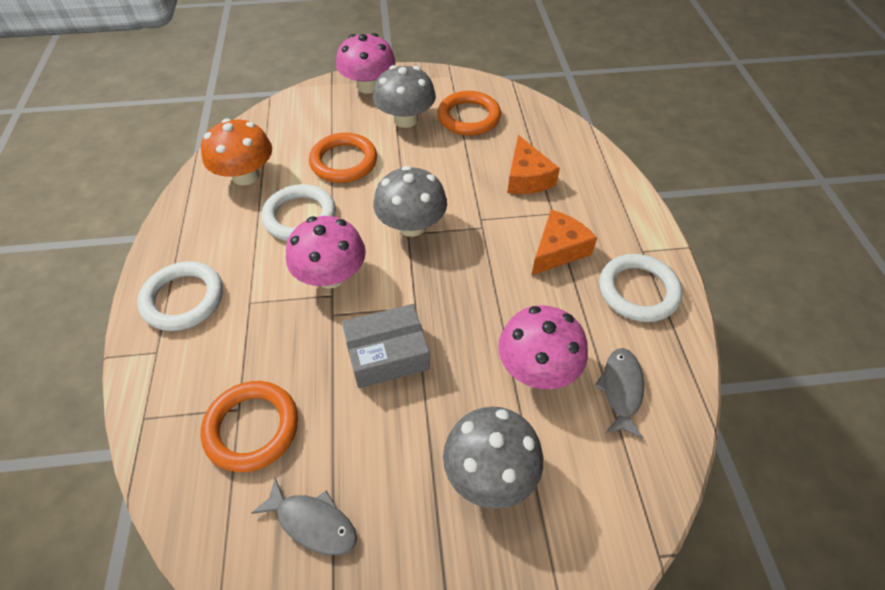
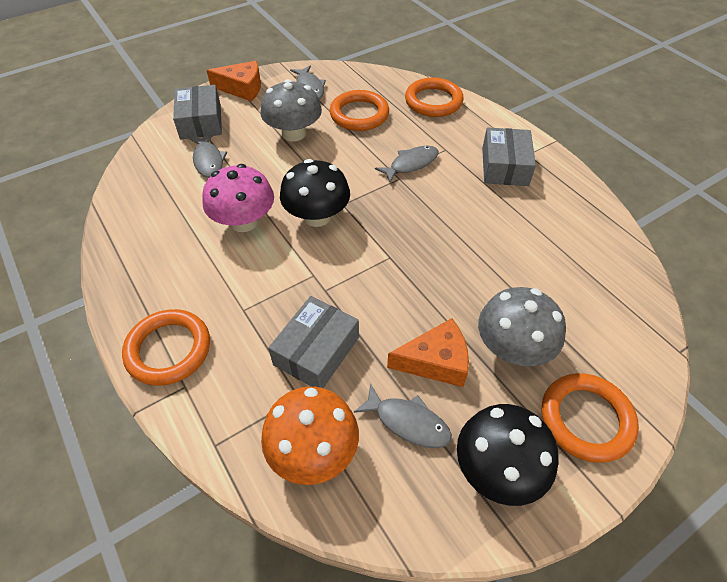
black mushroom: 0 -> 2
grey box: 1 -> 3
grey fish: 2 -> 4
grey mushroom: 3 -> 2
orange ring: 3 -> 4
pink mushroom: 3 -> 1
white ring: 3 -> 0

